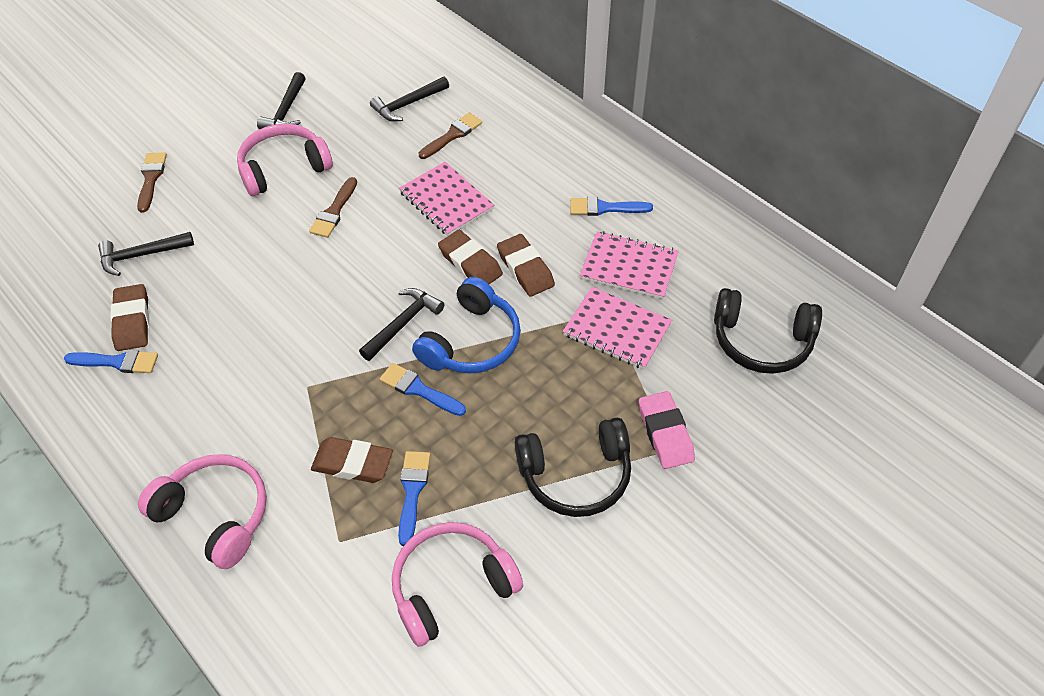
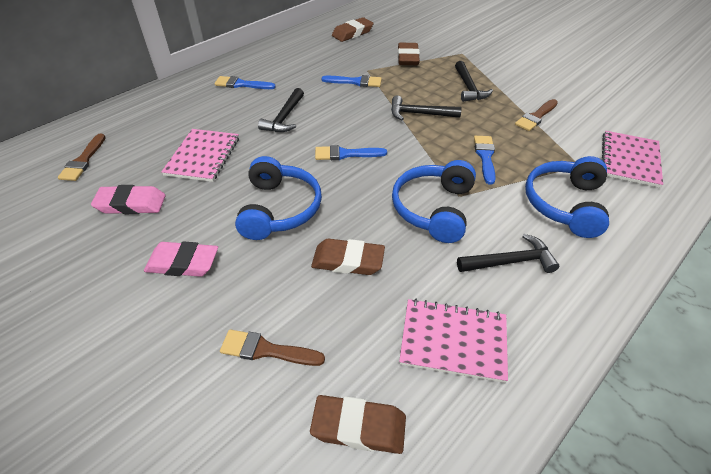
black headphones: 2 -> 0
blue headphones: 1 -> 3
pink eraser: 1 -> 2
pink headphones: 3 -> 0

